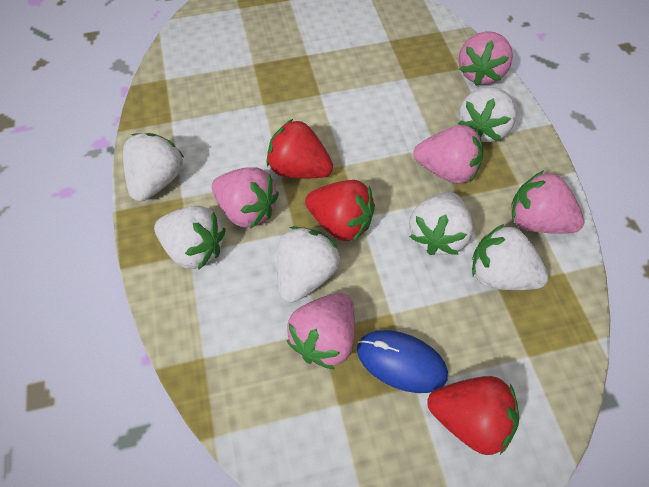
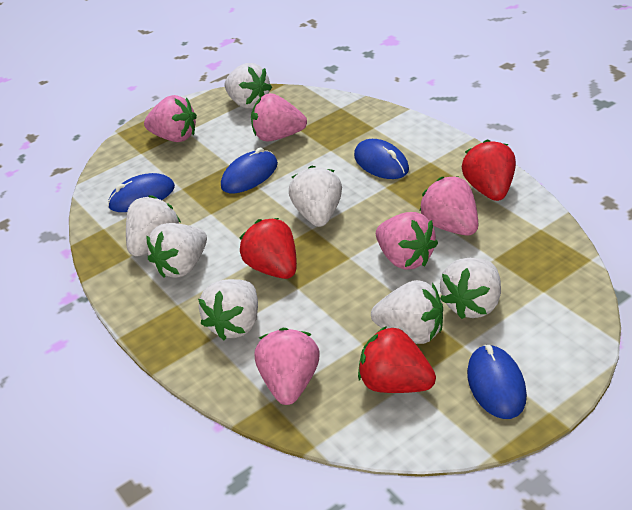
blue mouse: 1 -> 4
white strawberry: 6 -> 7

